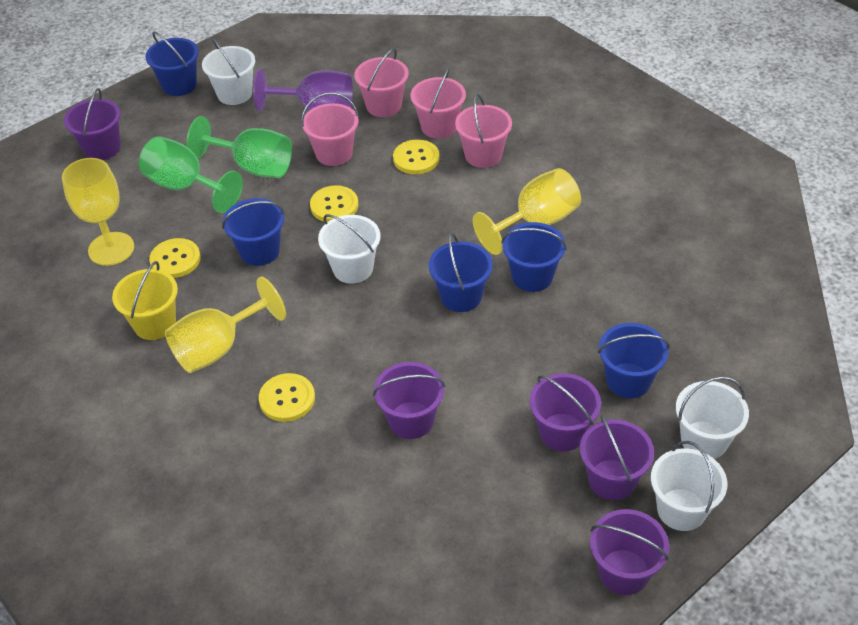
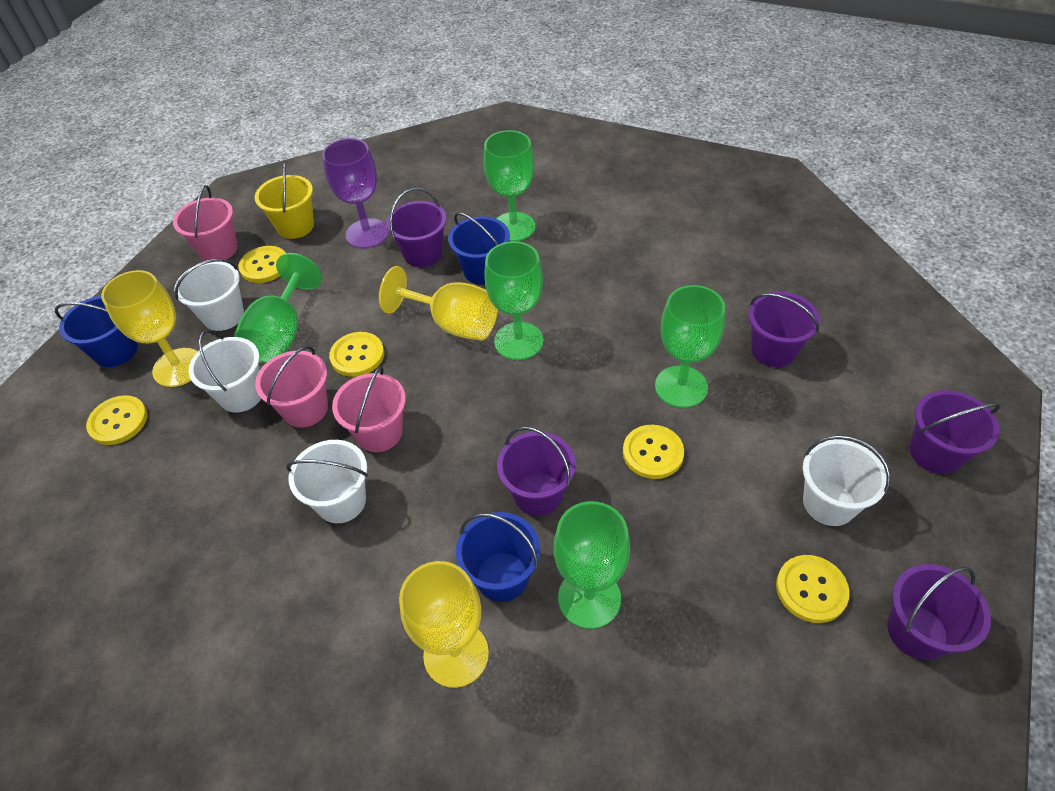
blue bucket: 5 -> 3
green goblet: 2 -> 5
pink bucket: 4 -> 3
yellow button: 4 -> 5

